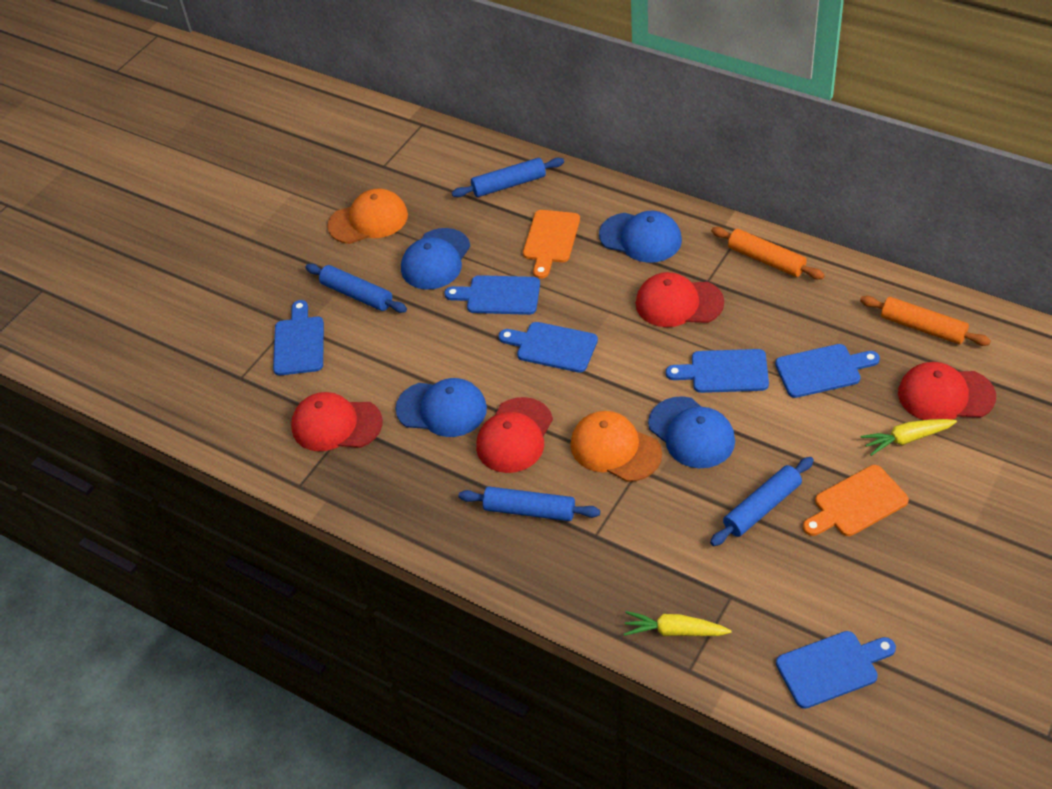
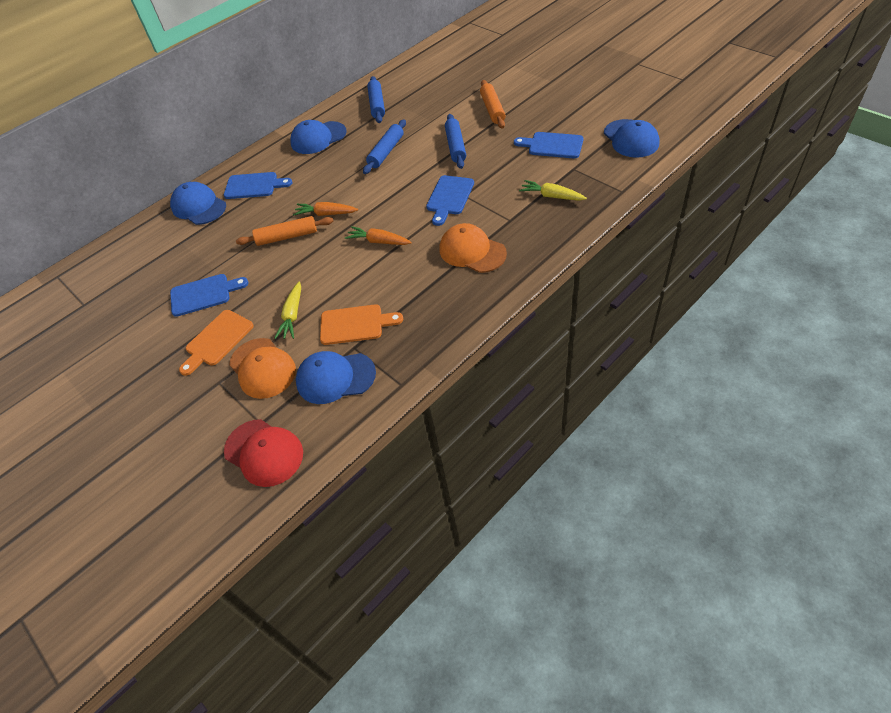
blue cutting board: 6 -> 4
blue rolling pin: 4 -> 3
orange carrot: 0 -> 2
red cap: 4 -> 1

